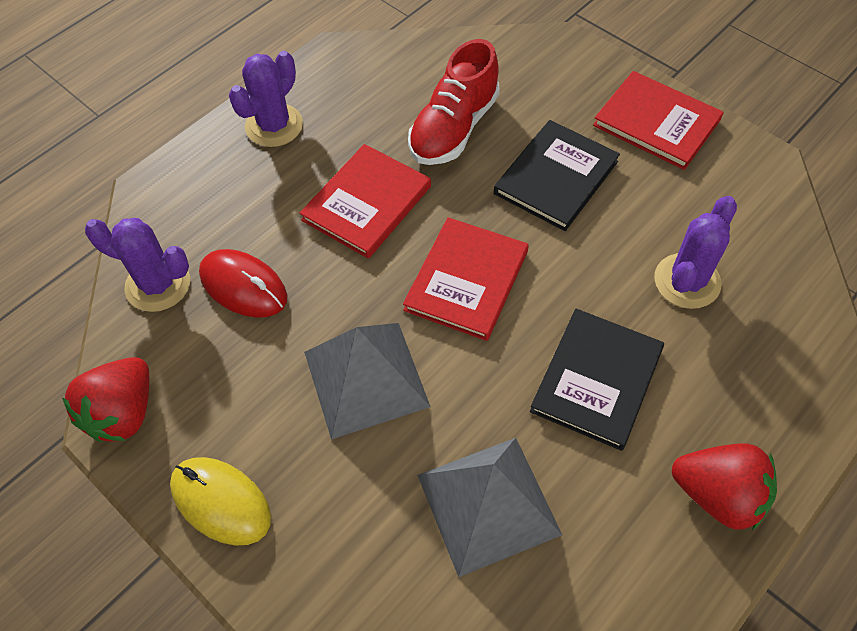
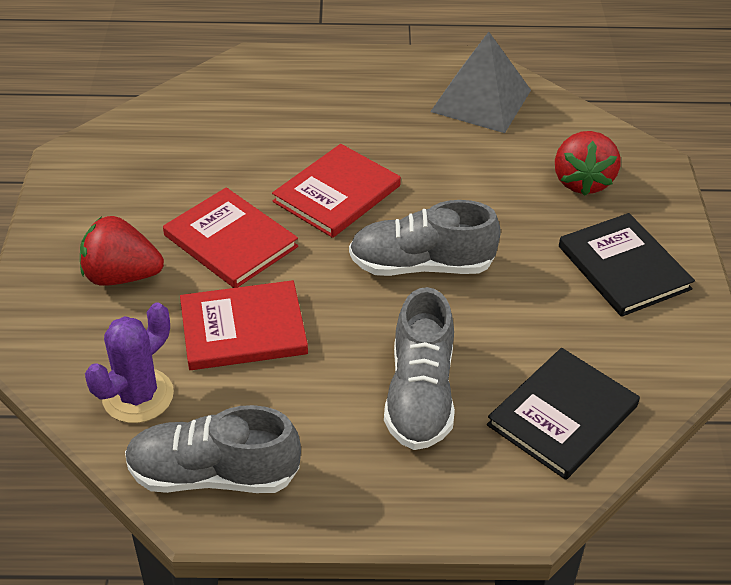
grey pyramid: 2 -> 1
grey shoe: 0 -> 3
purple cactus: 3 -> 1
red mouse: 1 -> 0
red shoe: 1 -> 0
yellow mouse: 1 -> 0

